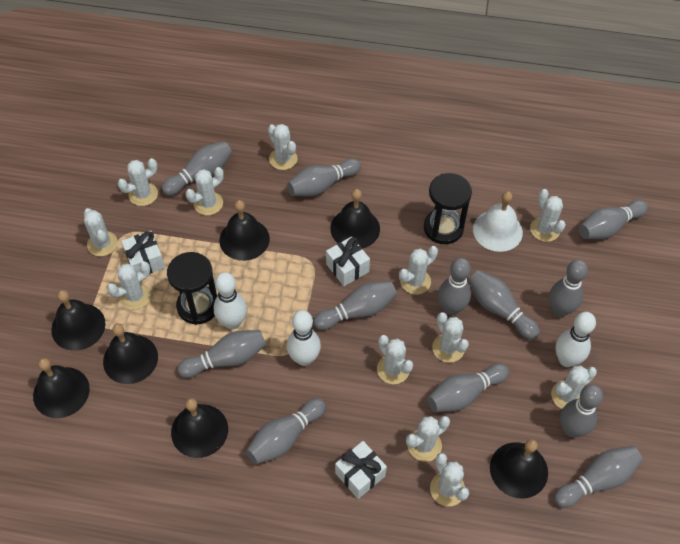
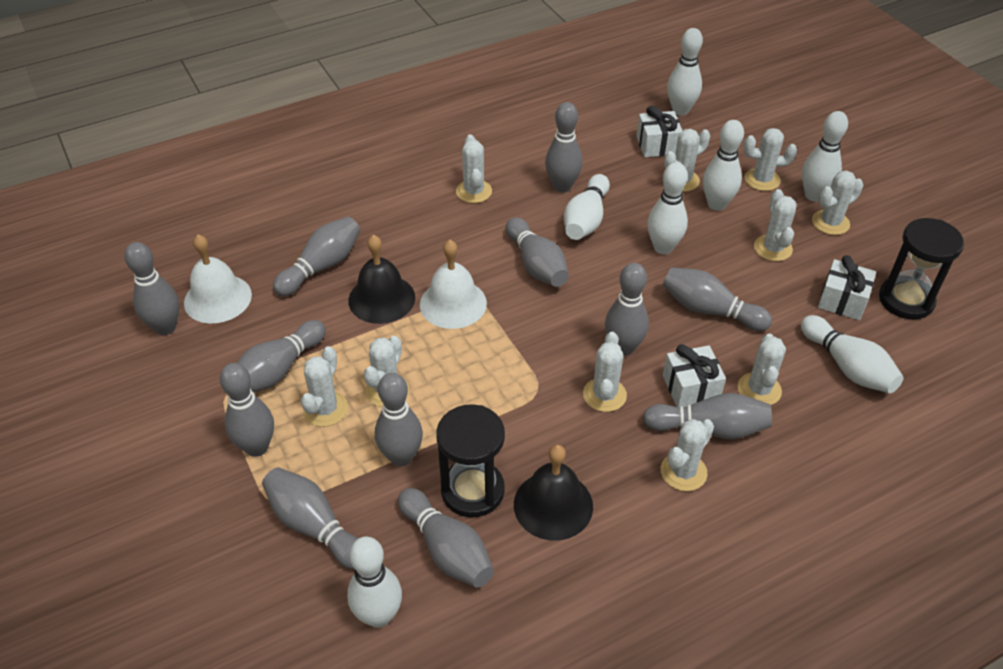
black bell: 7 -> 2
white bell: 1 -> 2
white bowling pin: 3 -> 7
white cactus: 12 -> 10

